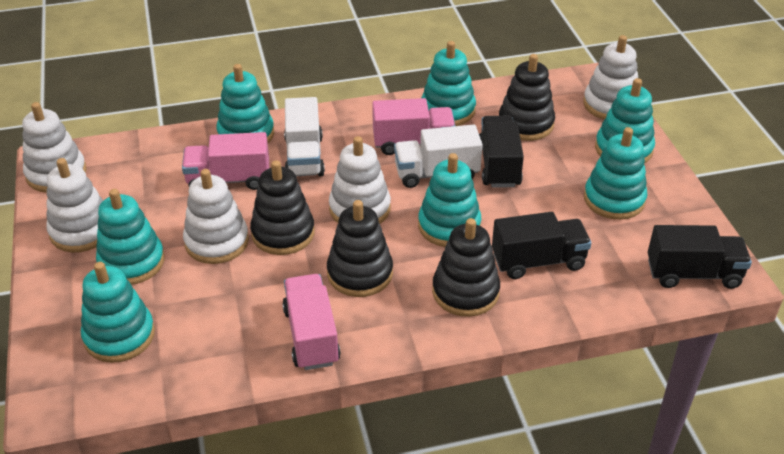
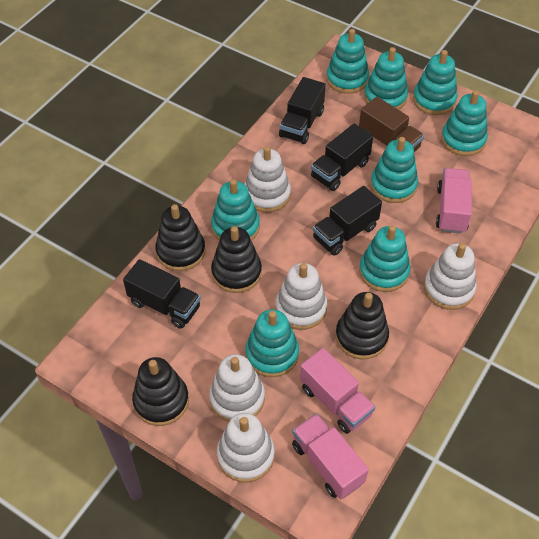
black truck: 3 -> 4
brown truck: 0 -> 1
turquoise stacking toy: 7 -> 8
white truck: 2 -> 0

